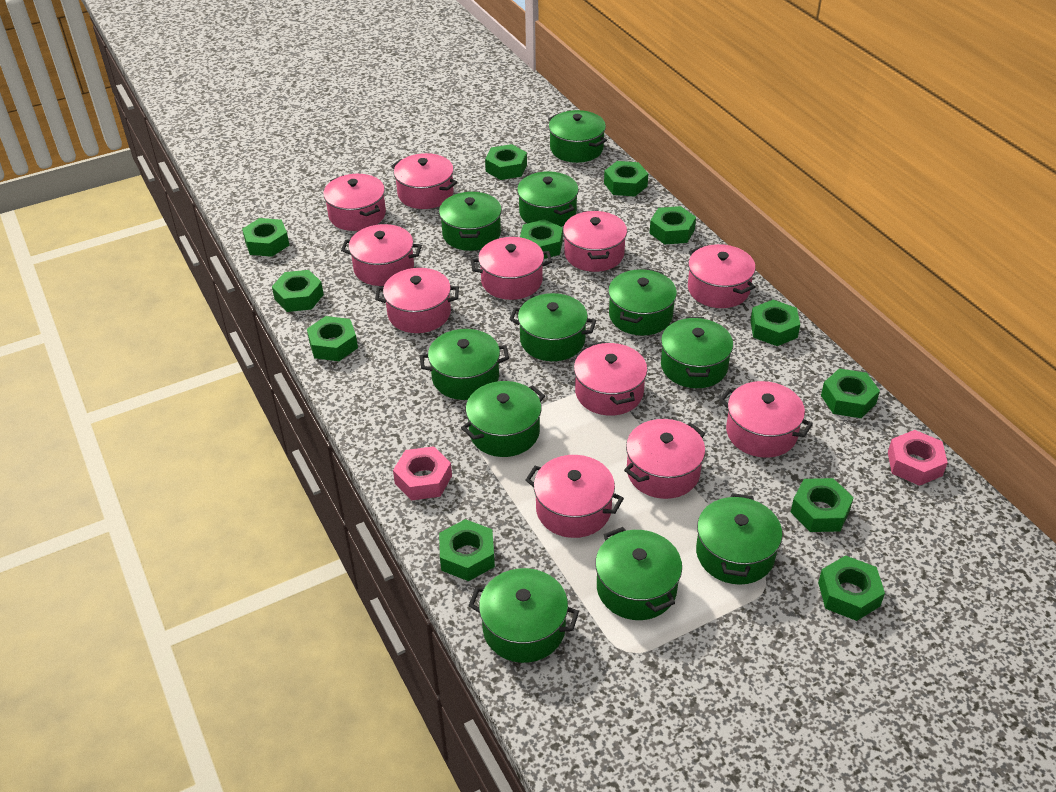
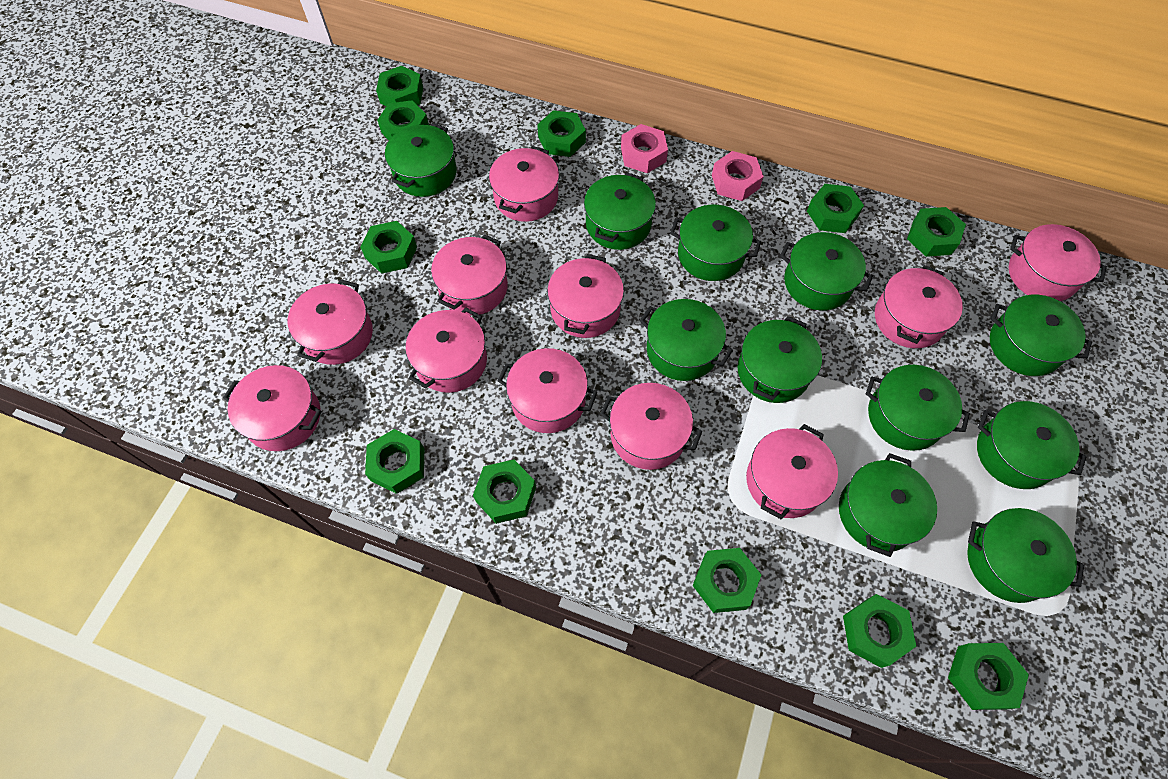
green nut: 12 -> 11

